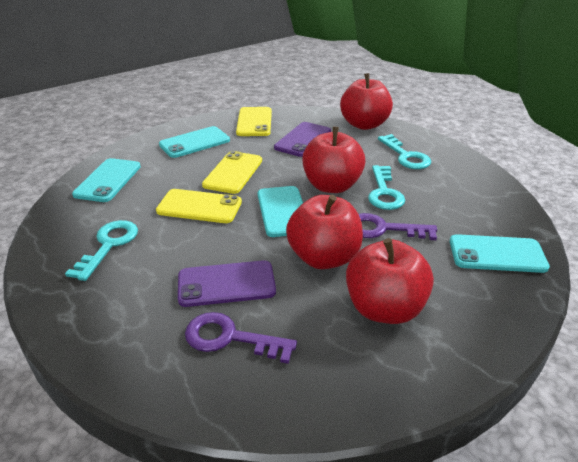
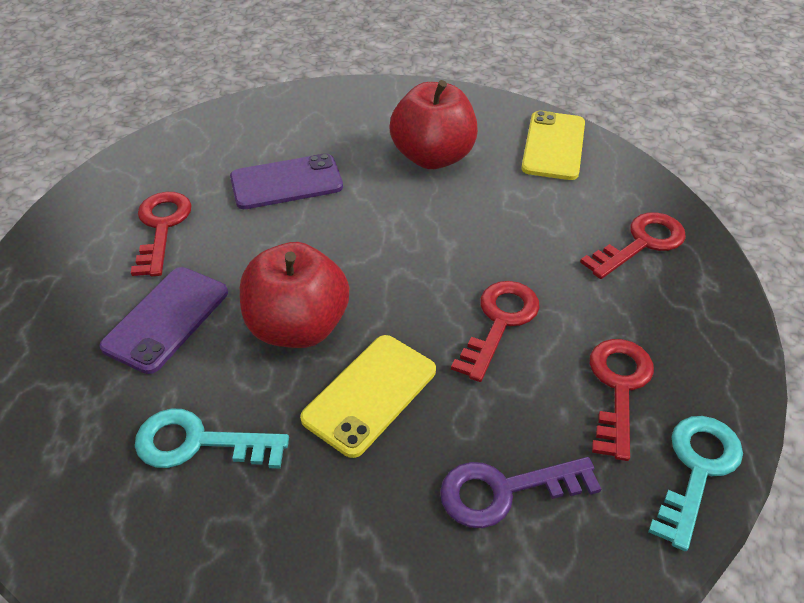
purple key: 2 -> 1
red apple: 4 -> 2
red key: 0 -> 4
turquoise key: 3 -> 2
turquoise phone: 4 -> 0
yellow phone: 3 -> 2

